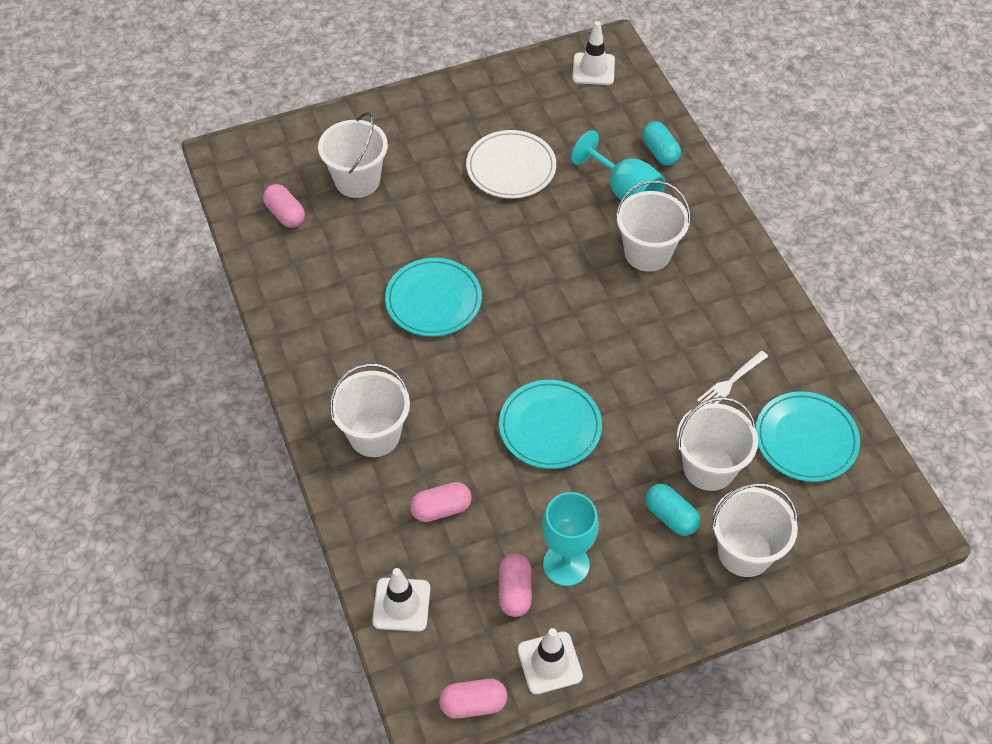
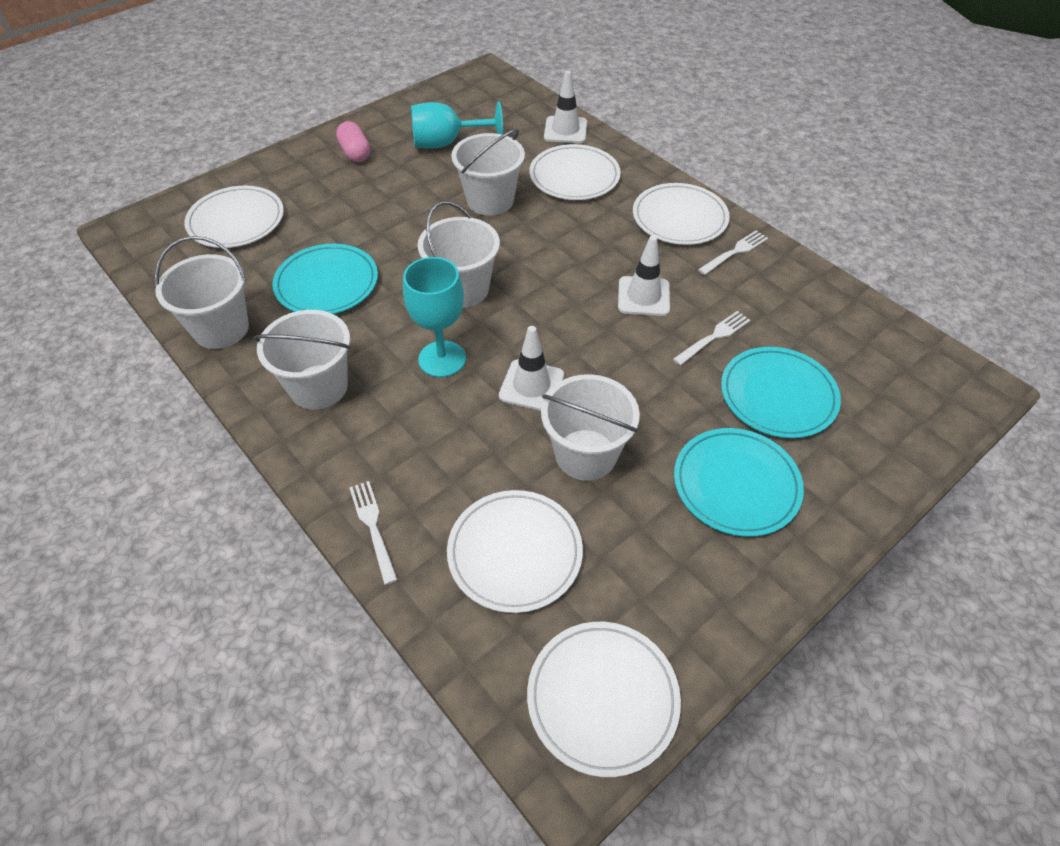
pink capsule: 4 -> 1
turquoise capsule: 2 -> 0
white fork: 1 -> 3
white plate: 1 -> 5

